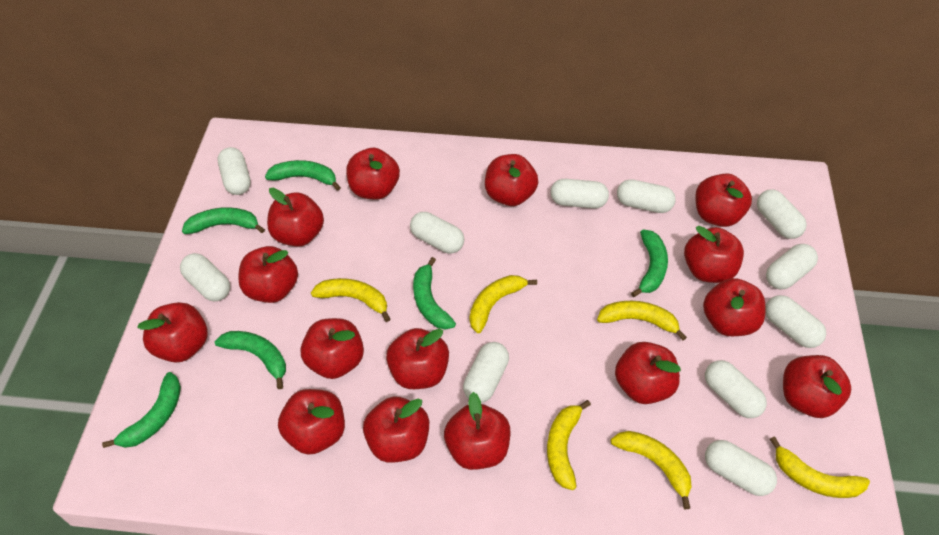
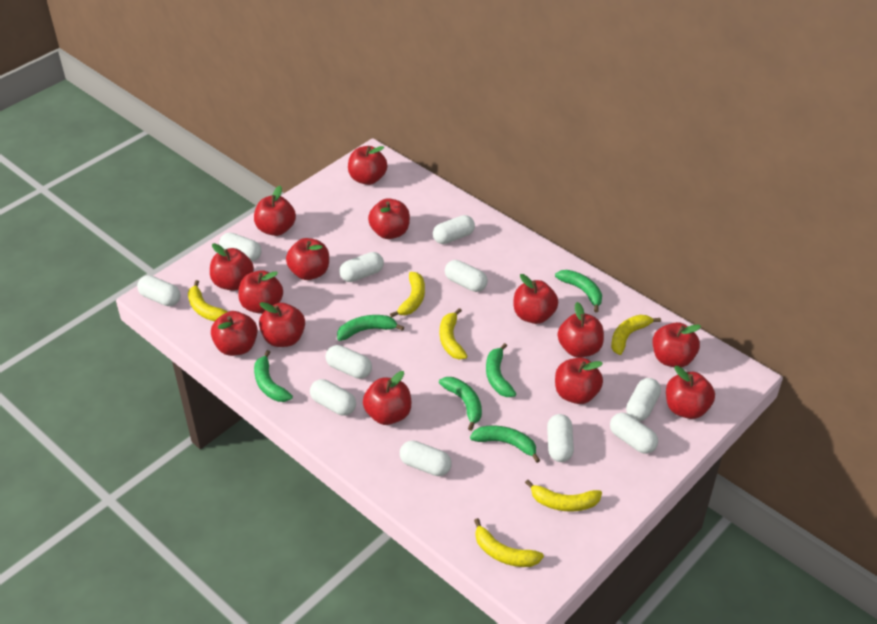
red apple: 15 -> 14

